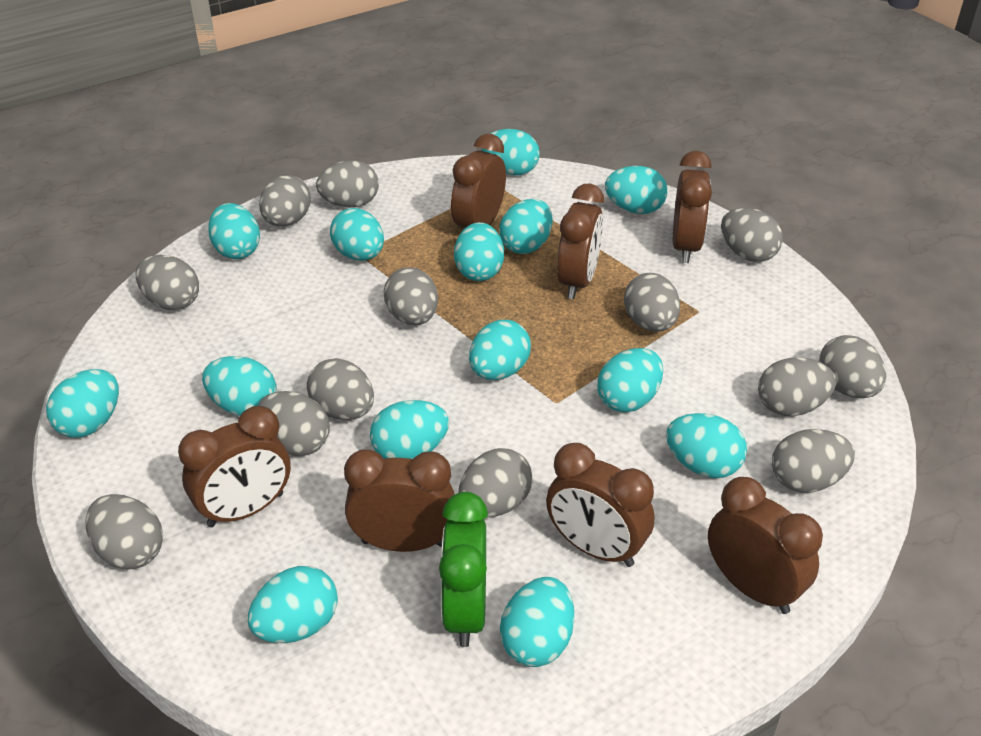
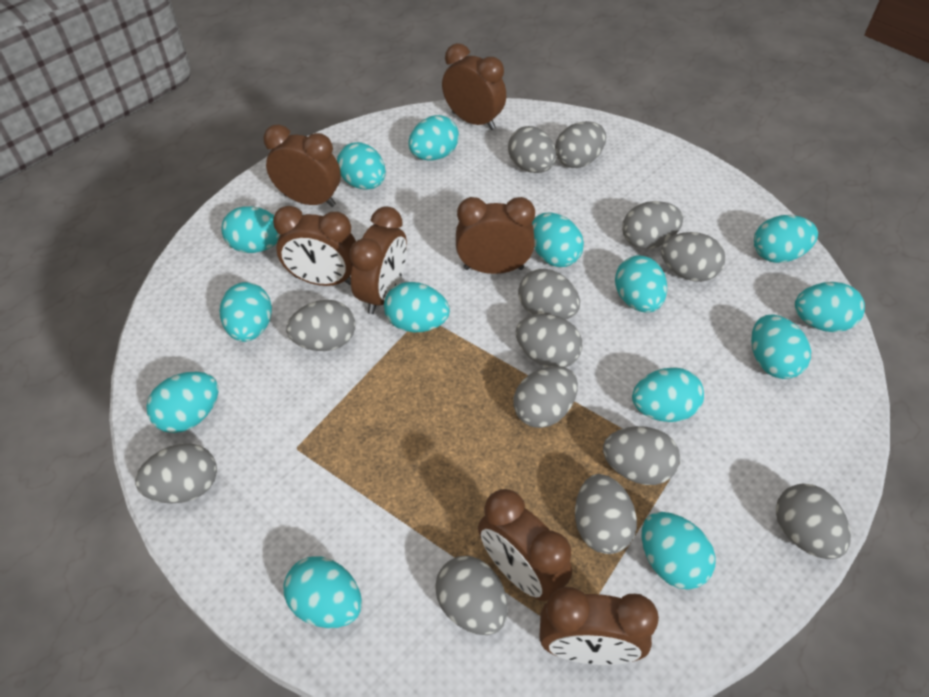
green clock: 1 -> 0

